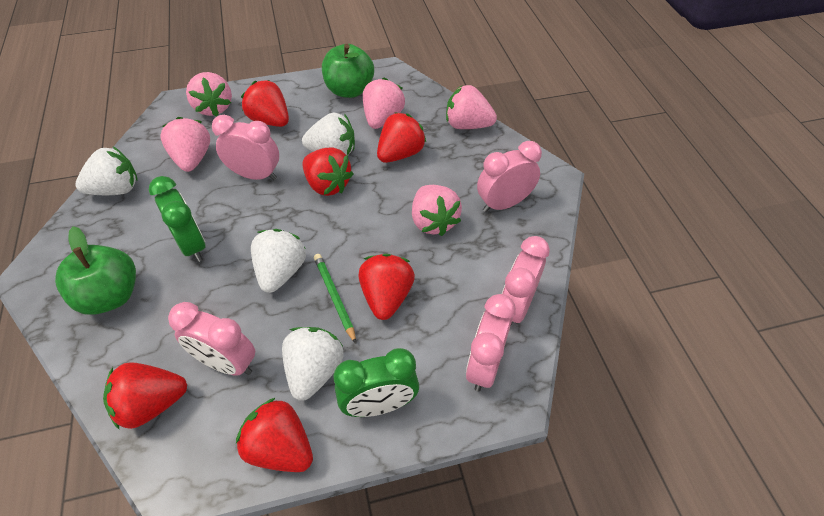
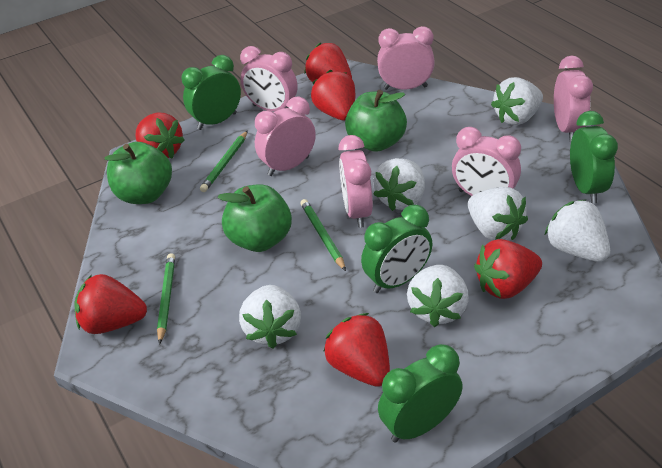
green apple: 2 -> 3
green clock: 2 -> 4
green pencil: 1 -> 3
pink clock: 5 -> 6
pink strawberry: 5 -> 0
white strawberry: 4 -> 6

